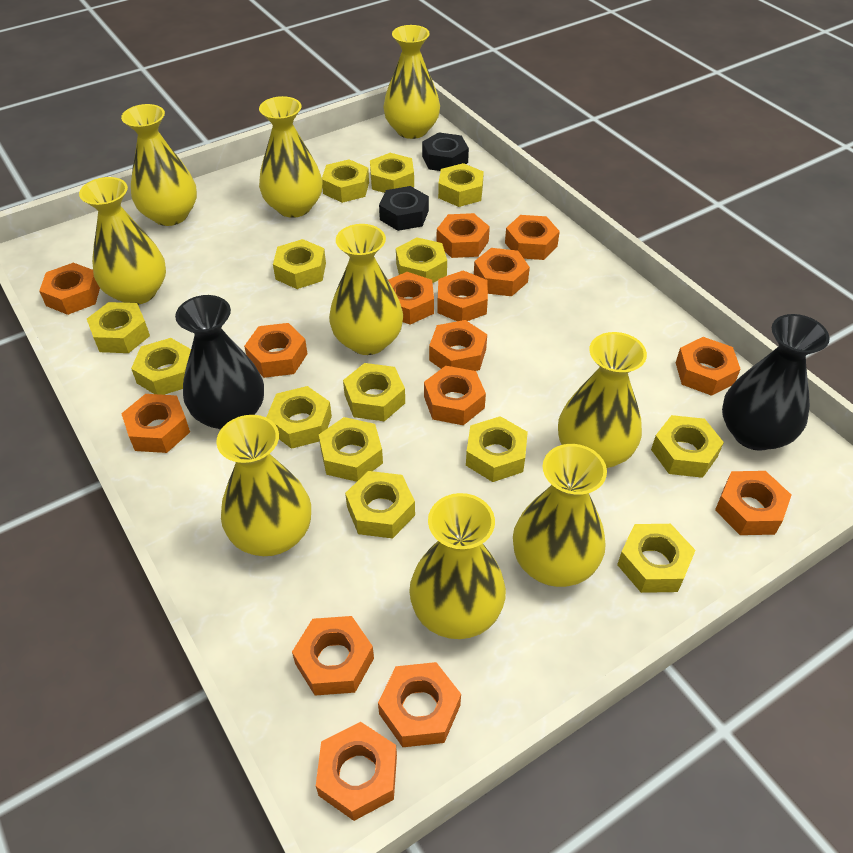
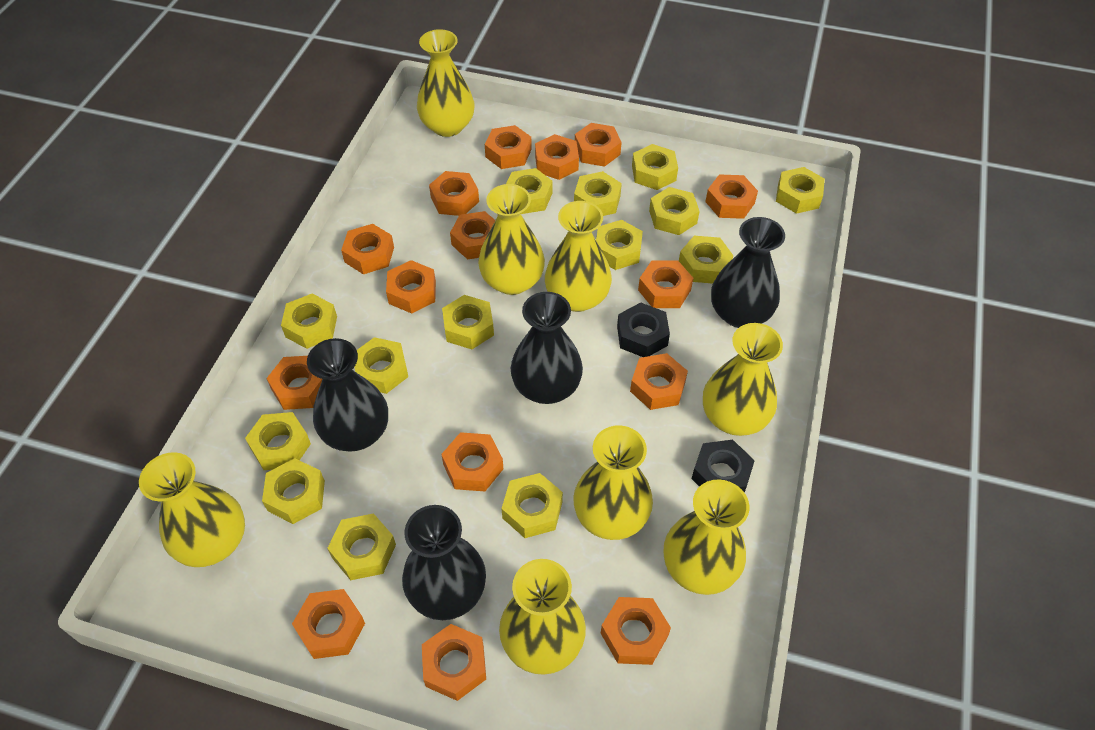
black vase: 2 -> 4
yellow vase: 9 -> 8

